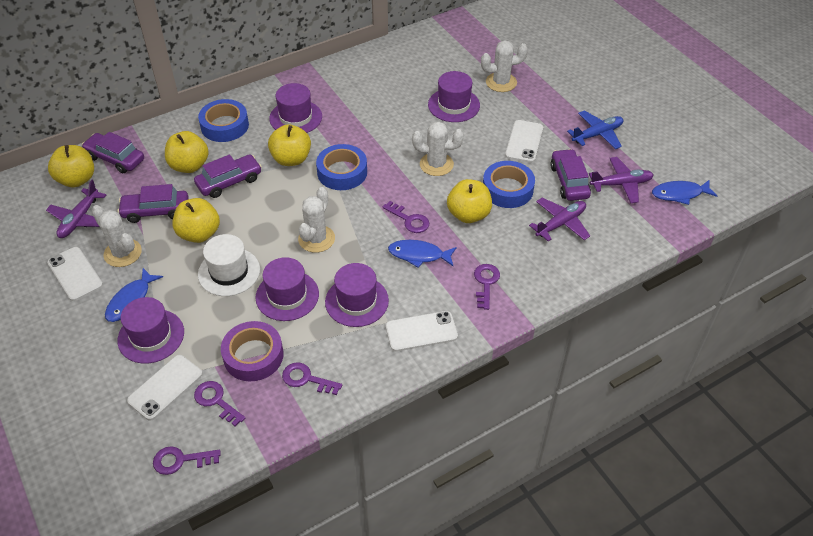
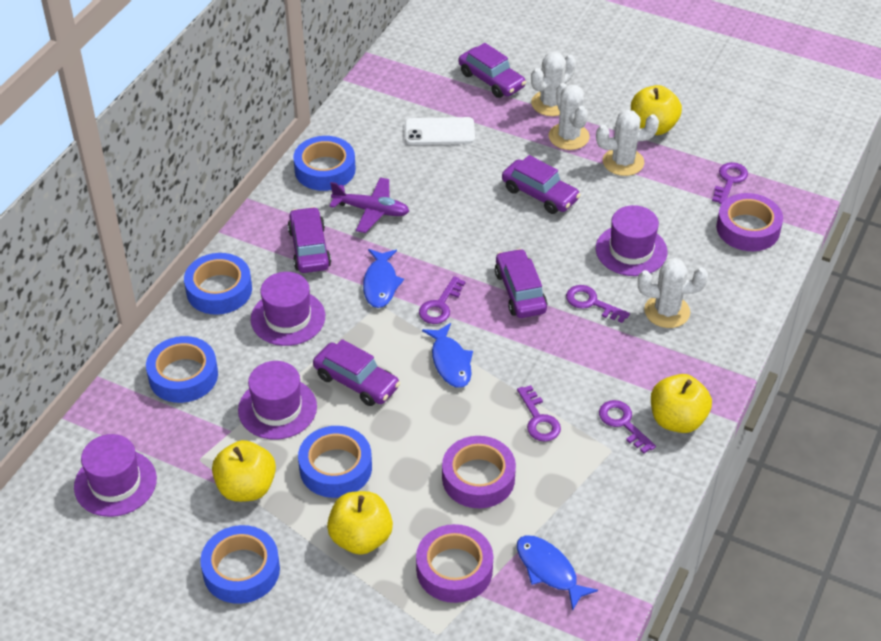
blue plane: 1 -> 0
blue tape: 3 -> 5
purple car: 4 -> 5
purple hat: 5 -> 4
purple plane: 3 -> 1
purple tape: 1 -> 3
white hat: 1 -> 0
white phone: 4 -> 1
yellow apple: 5 -> 4

